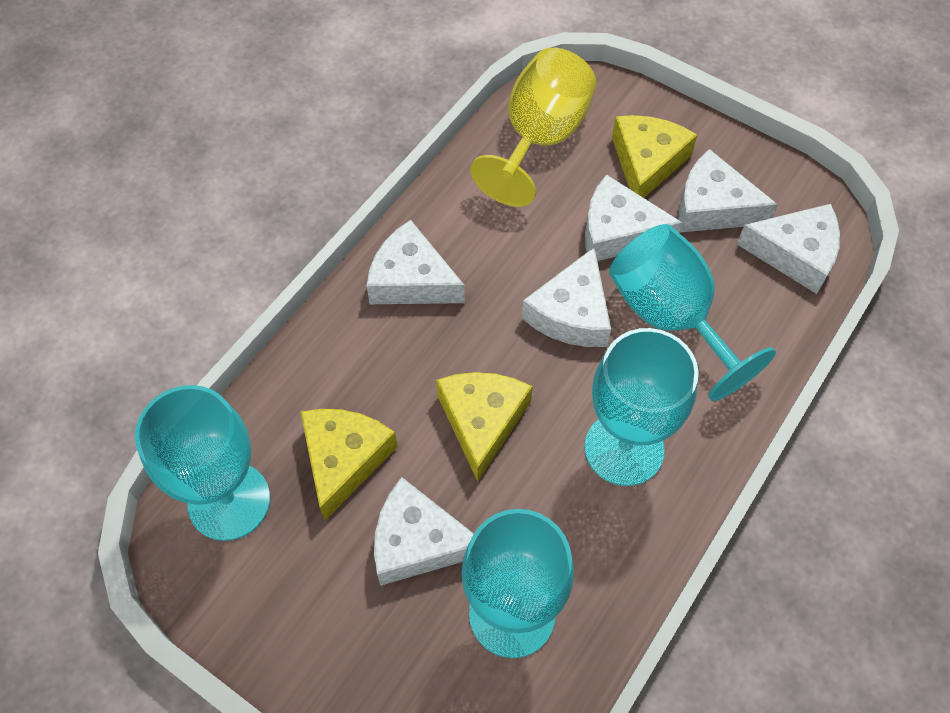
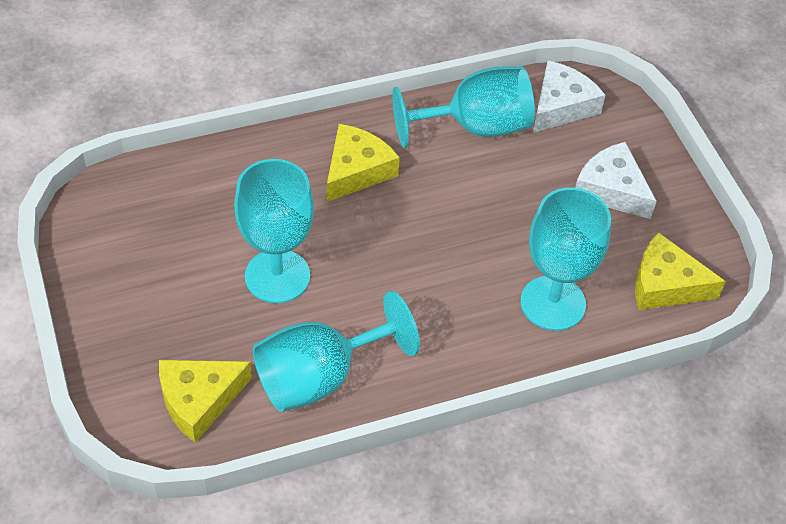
white cheese: 6 -> 2
yellow goblet: 1 -> 0

